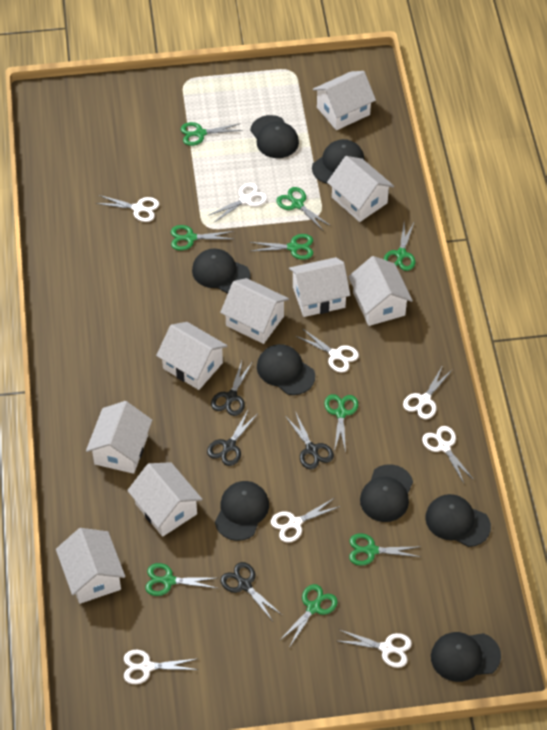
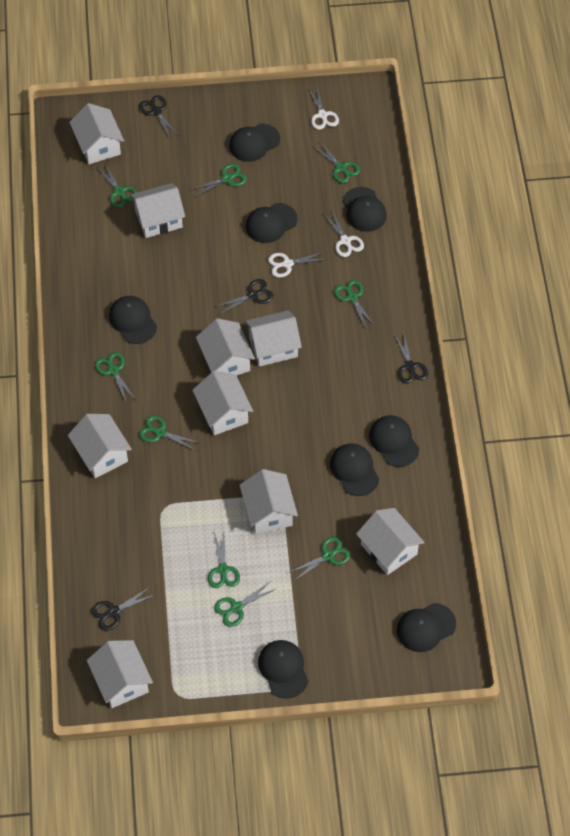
white scissors: 8 -> 3

